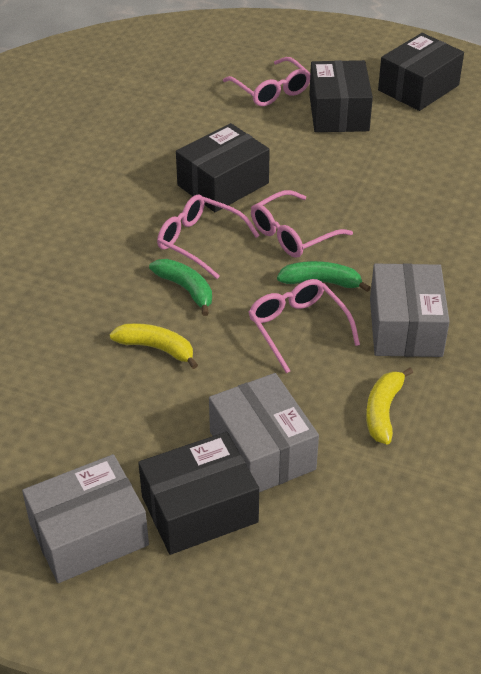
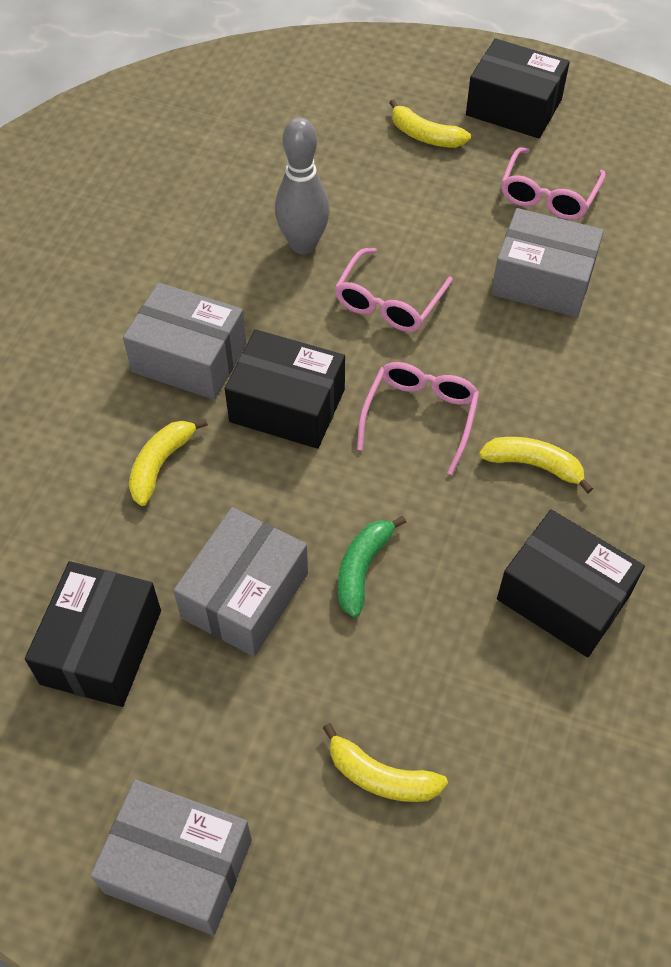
green banana: 2 -> 1
grey bowling pin: 0 -> 1
grey box: 3 -> 4
pink glasses: 4 -> 3
yellow banana: 2 -> 4

